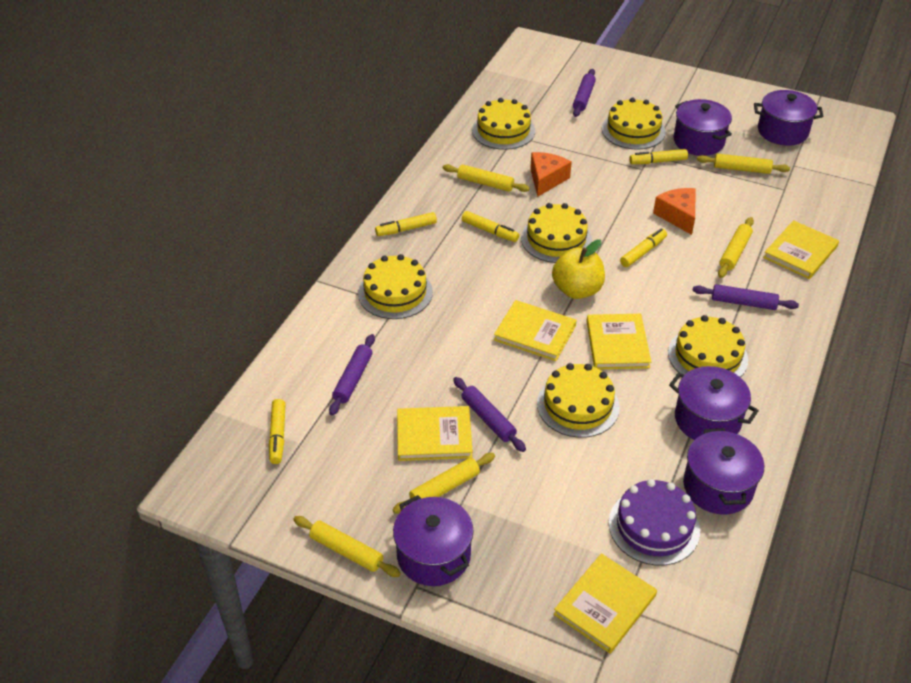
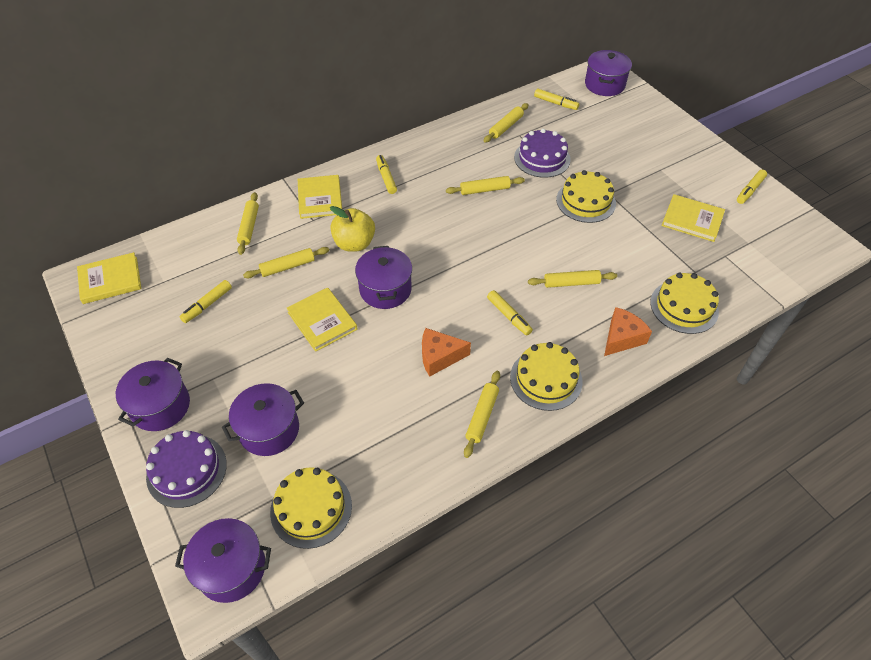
purple cake: 1 -> 2
purple rolling pin: 4 -> 0
yellow book: 5 -> 4
yellow cake: 6 -> 4
yellow rolling pin: 5 -> 6

